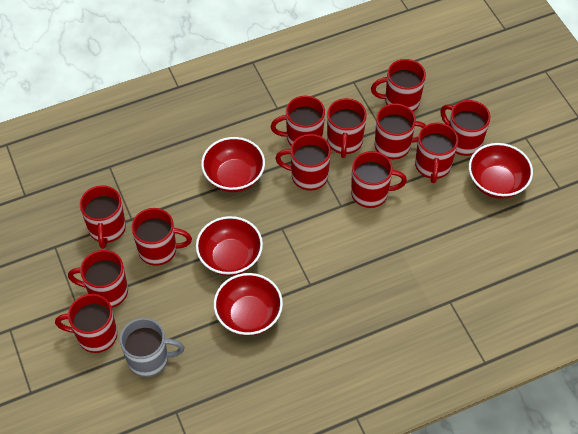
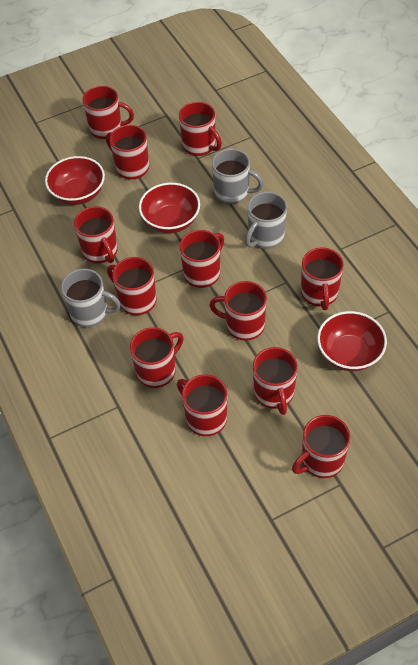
grey mug: 1 -> 3
red bowl: 4 -> 3

